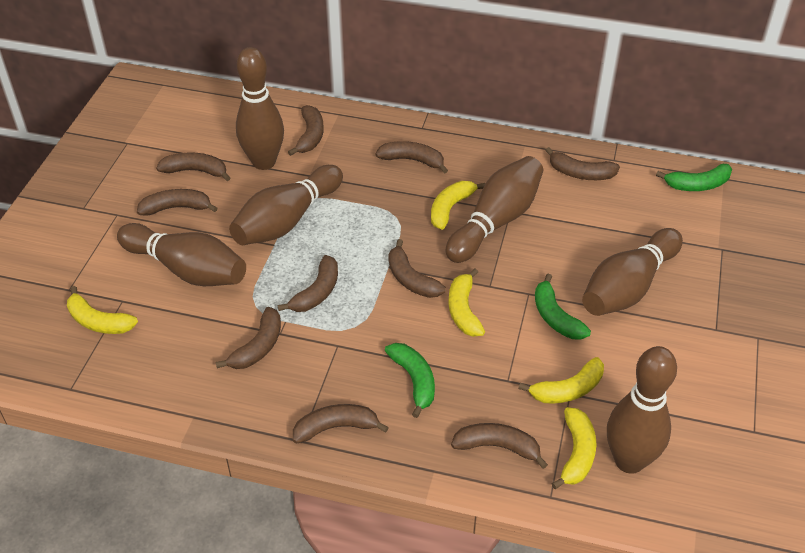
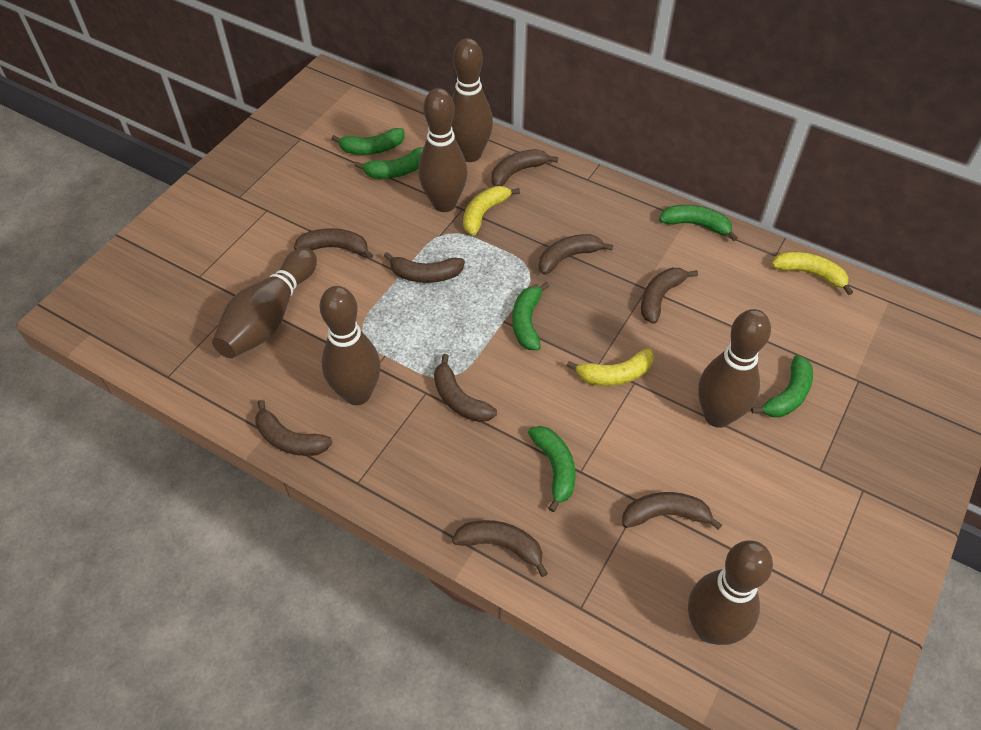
brown banana: 10 -> 9
green banana: 3 -> 6
yellow banana: 5 -> 3

